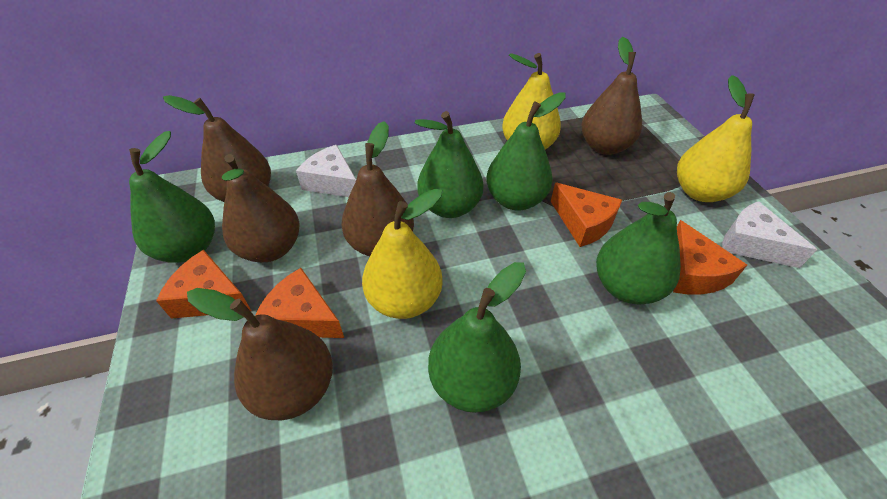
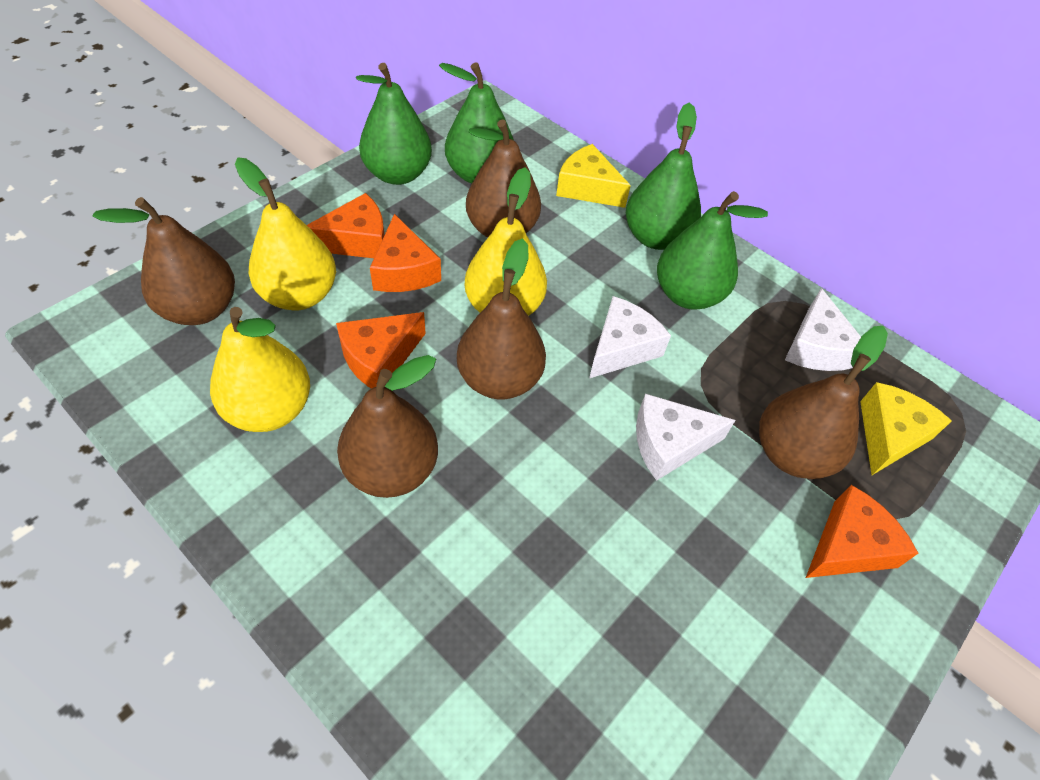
green pear: 5 -> 4
white cheese: 2 -> 3
yellow cheese: 0 -> 2

